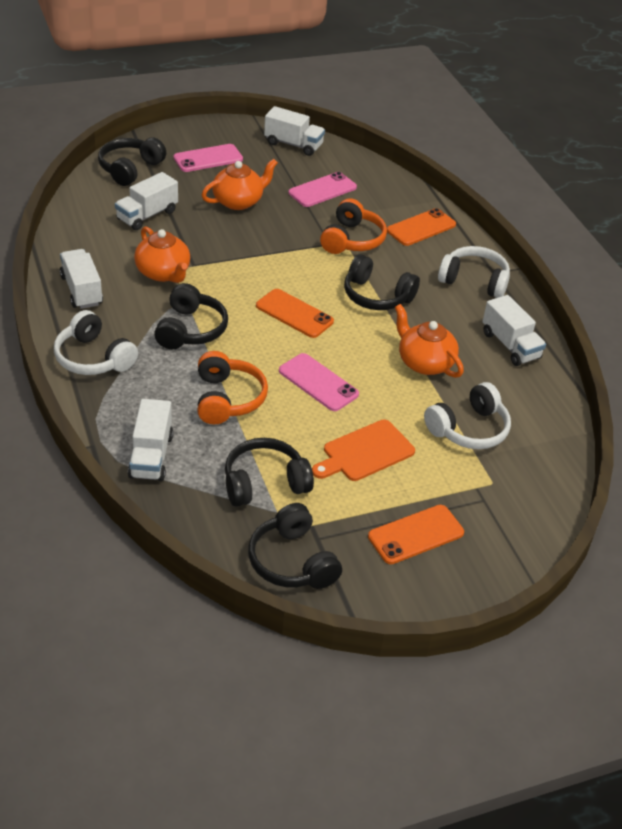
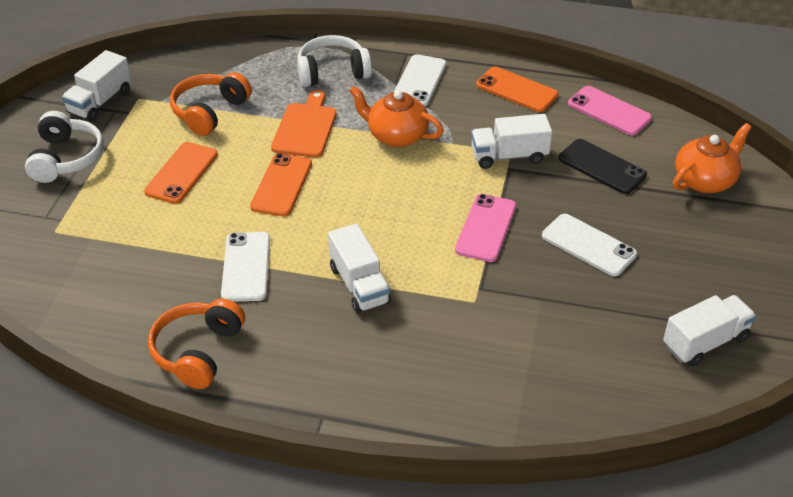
black headphones: 5 -> 0
black phone: 0 -> 1
orange teapot: 3 -> 2
pink phone: 3 -> 2
white headphones: 3 -> 2
white phone: 0 -> 3
white truck: 5 -> 4

